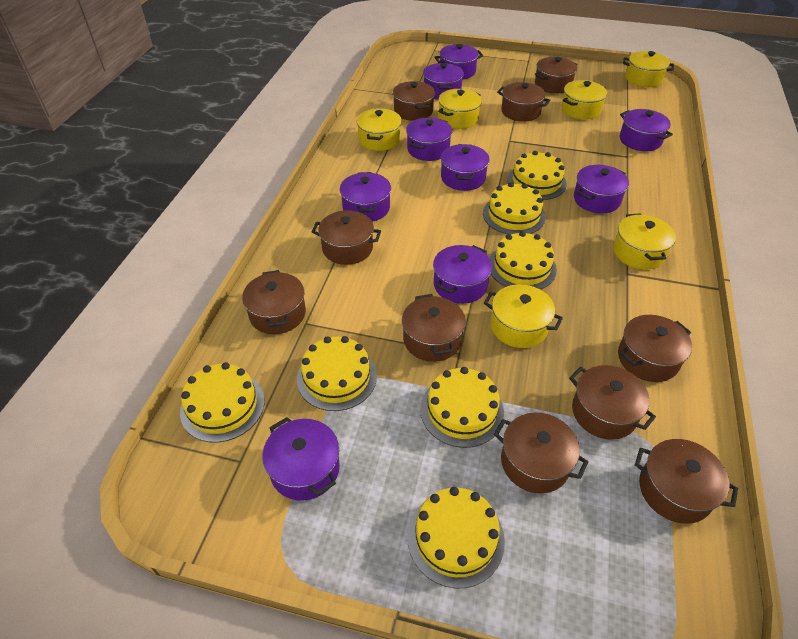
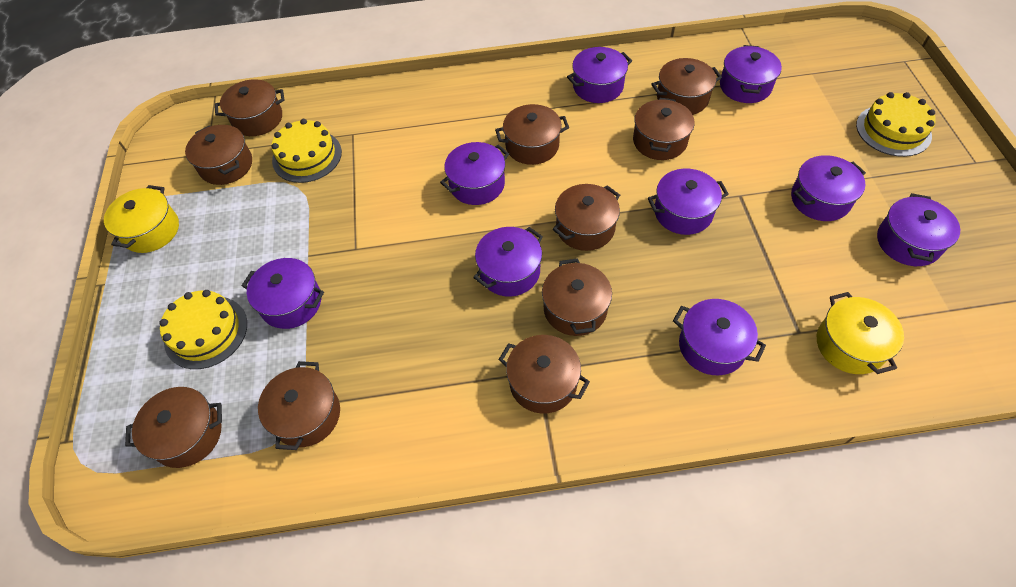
yellow cake: 7 -> 3
yellow pot: 6 -> 2

